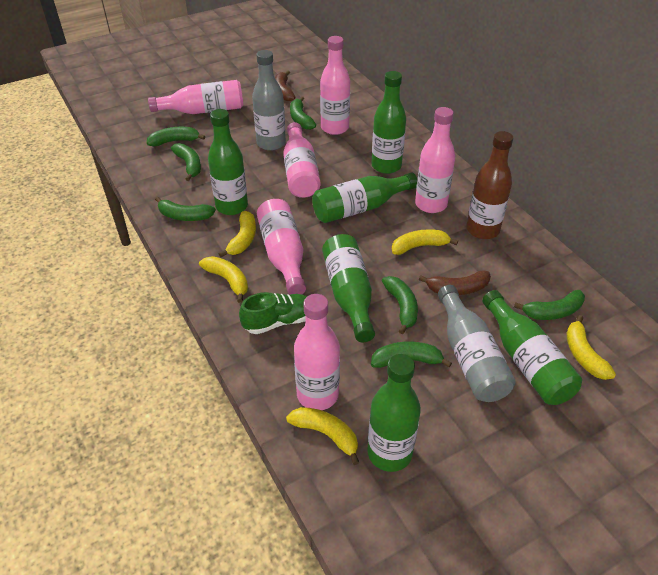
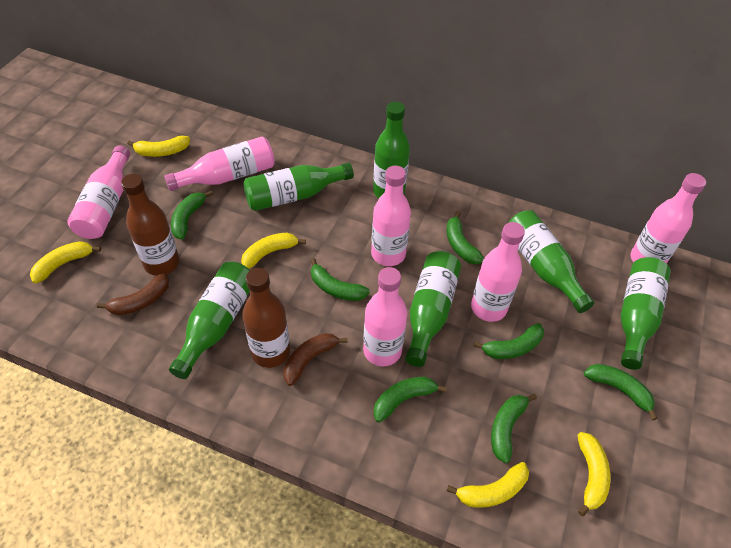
brown bottle: 1 -> 2
green shoe: 1 -> 0
grey bottle: 2 -> 0

